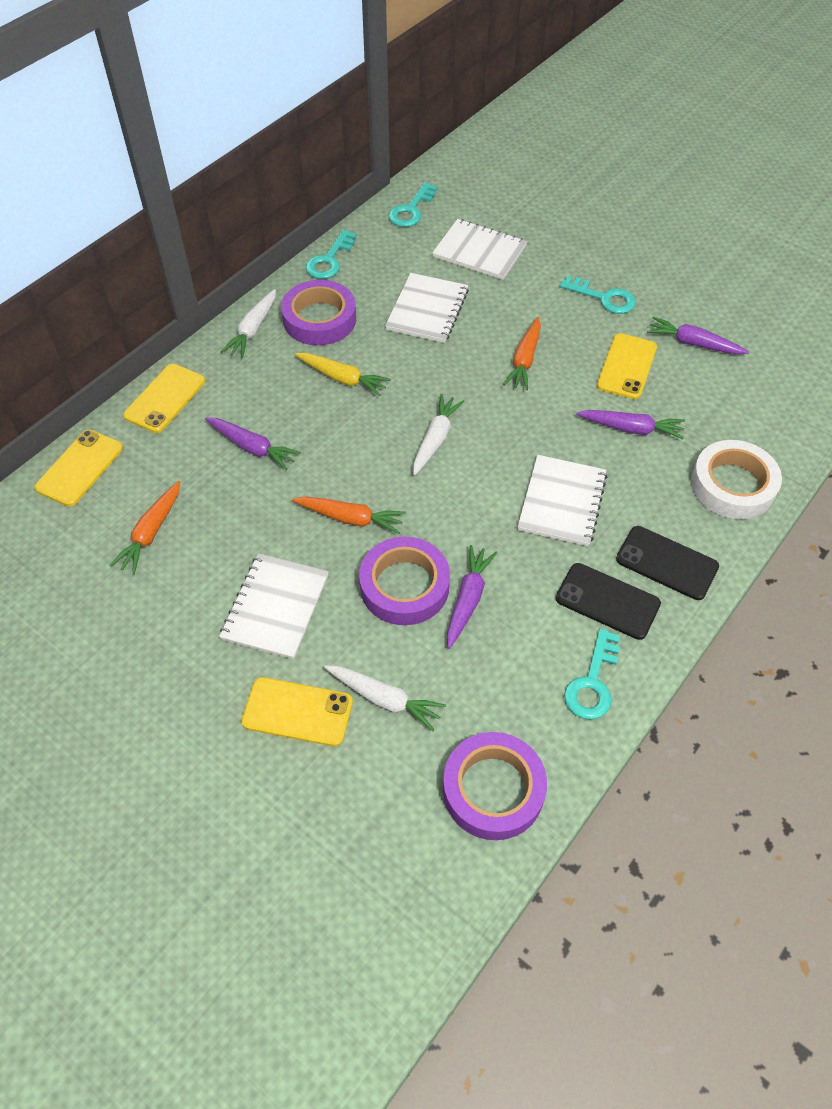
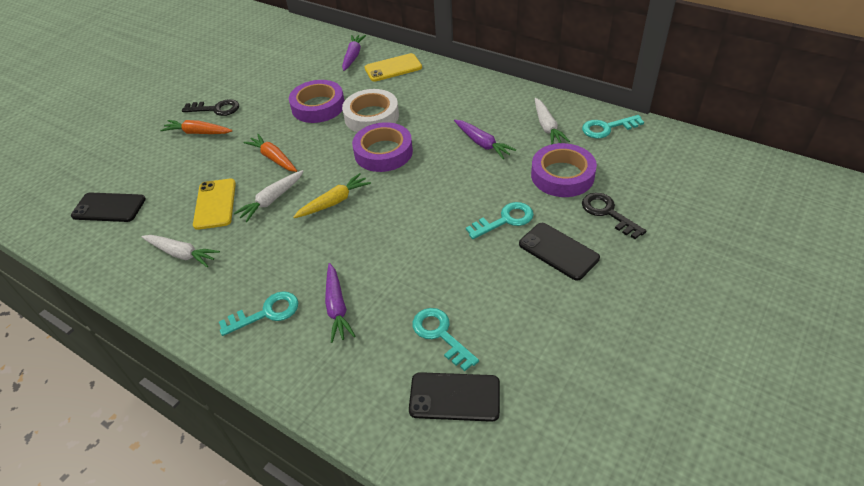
black key: 0 -> 2
black phone: 2 -> 3
orange carrot: 3 -> 2
purple carrot: 4 -> 3
white notebook: 4 -> 0
yellow phone: 4 -> 2

